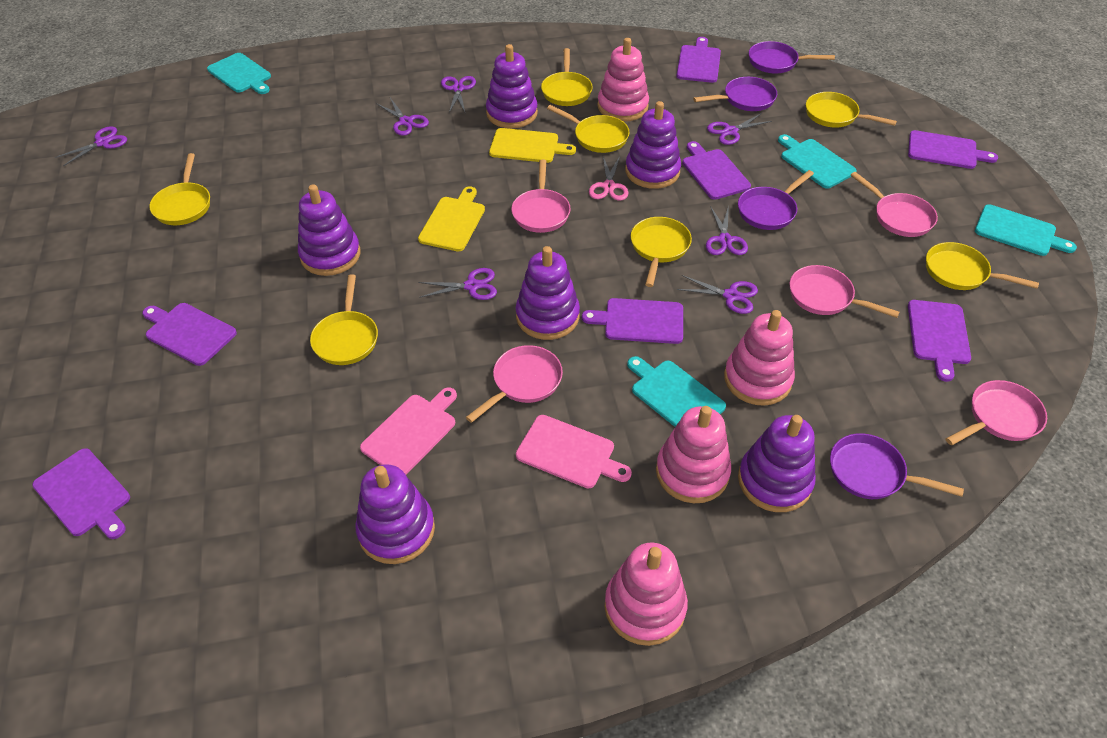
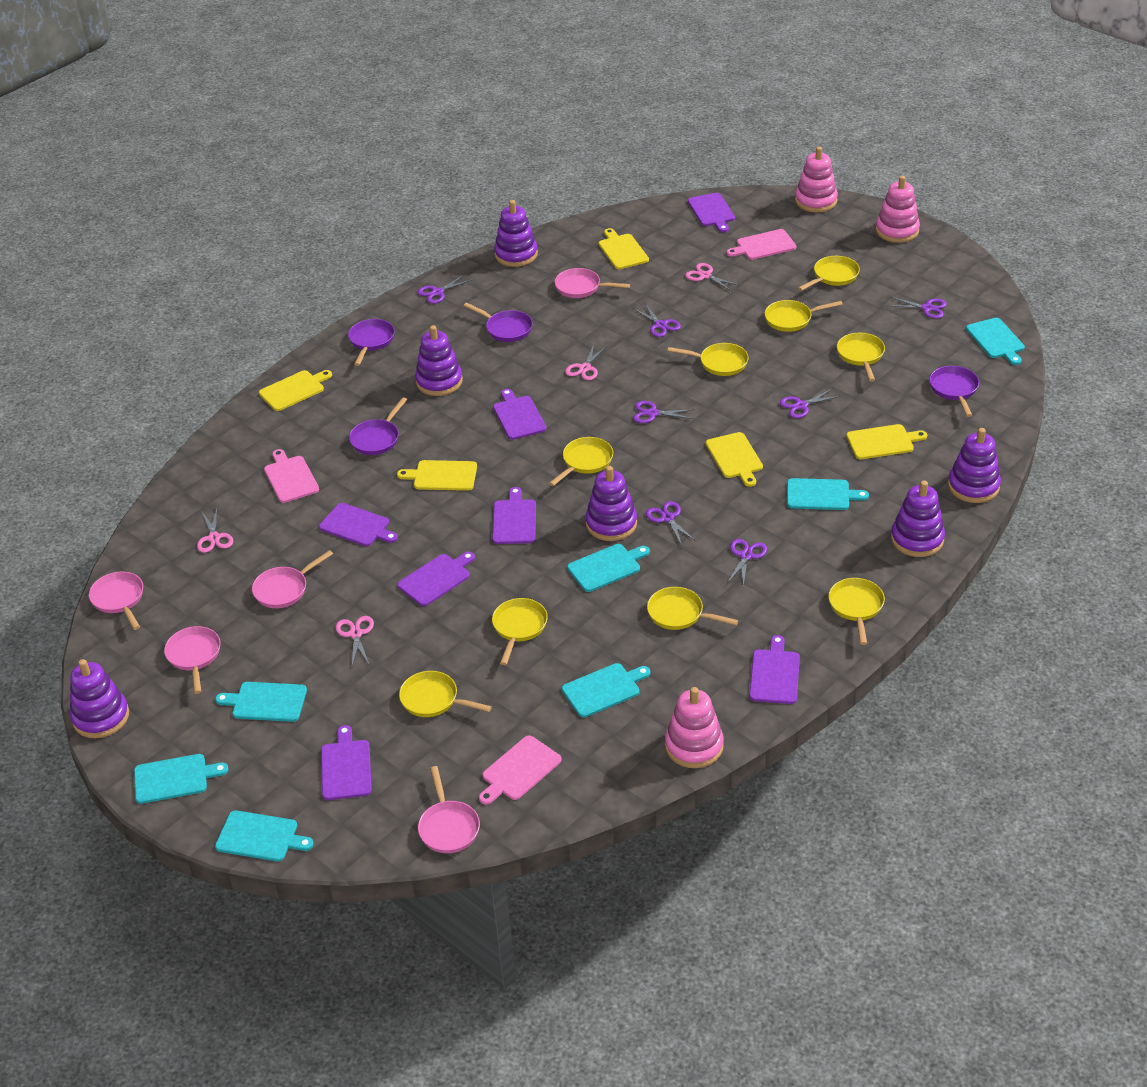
pink cutting board: 2 -> 3
pink scissors: 1 -> 4
pink stacking toy: 4 -> 3
turquoise cutting board: 4 -> 7
yellow cutting board: 2 -> 5
yellow pan: 7 -> 9

